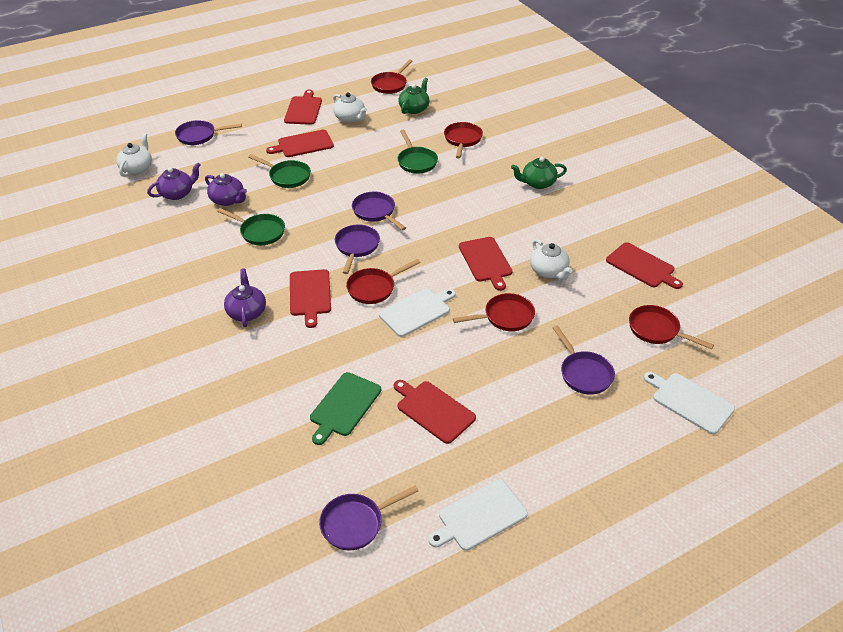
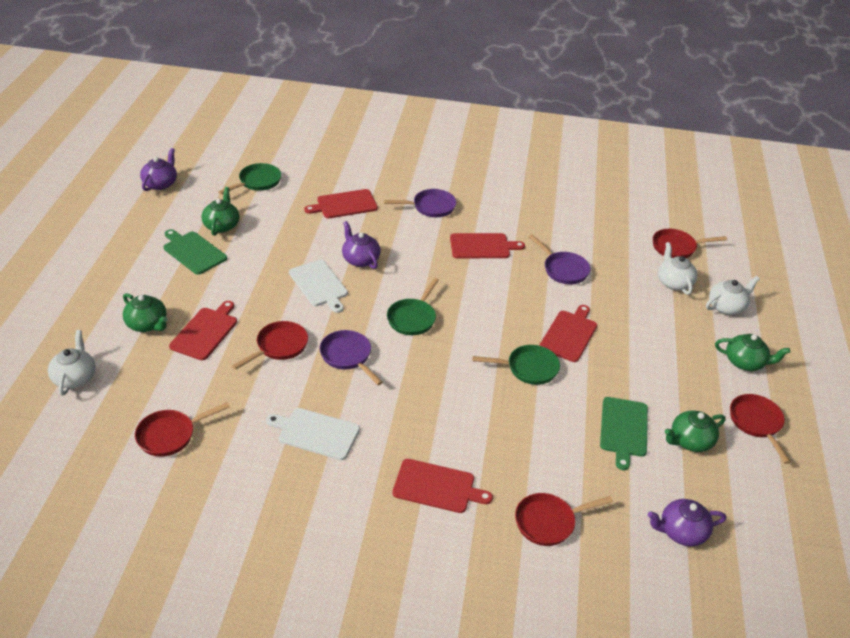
green cutting board: 1 -> 2
green teapot: 2 -> 4
purple pan: 5 -> 3
red cutting board: 6 -> 5
white cutting board: 3 -> 2

